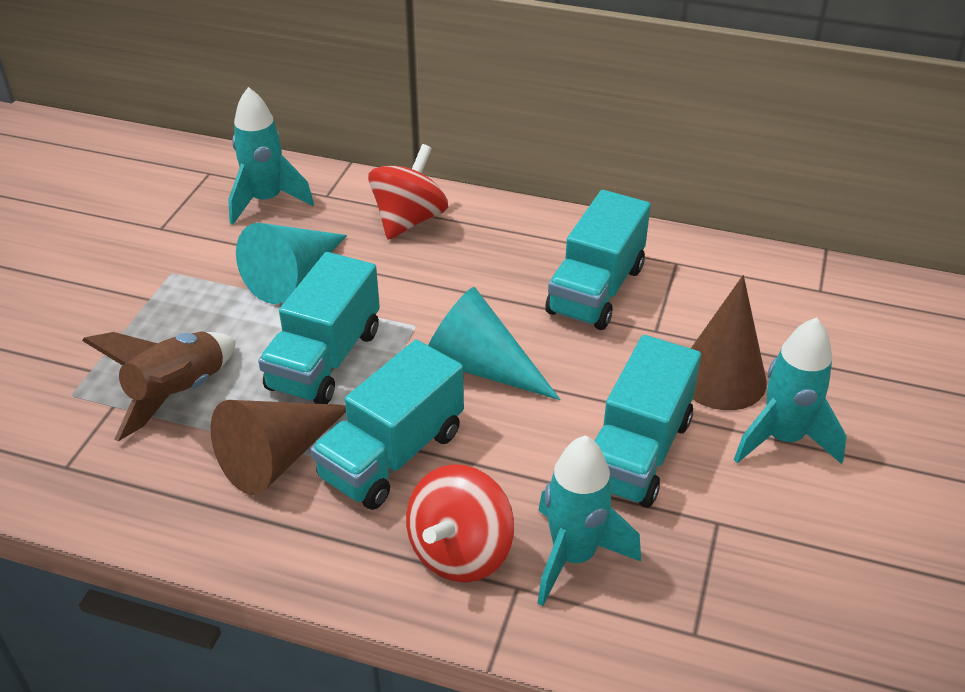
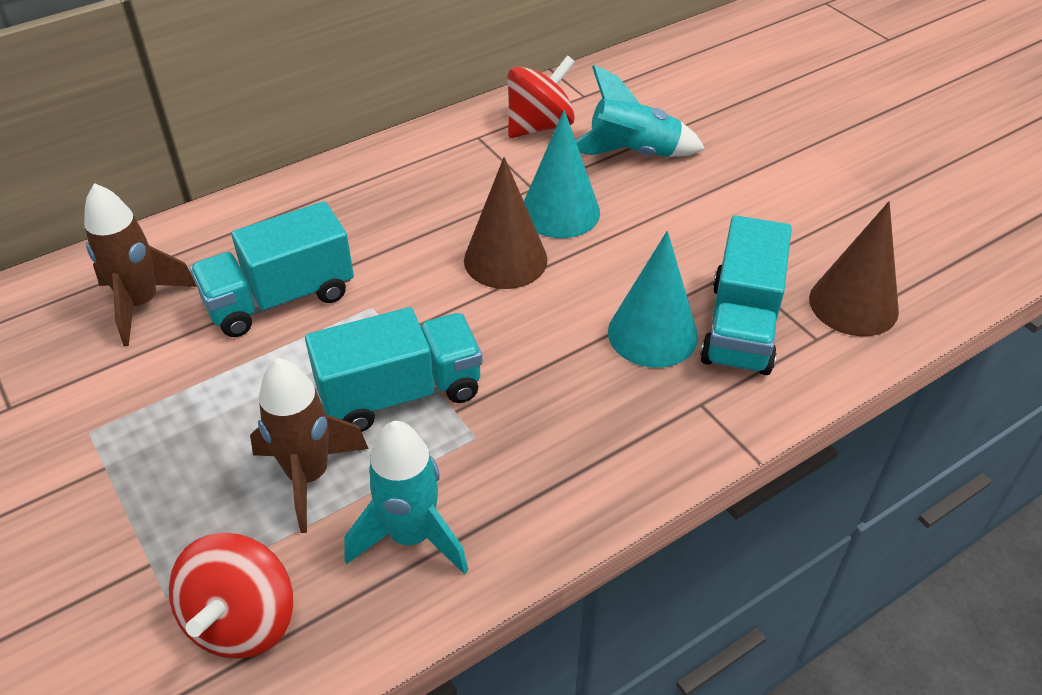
brown rocket: 1 -> 2
turquoise rocket: 3 -> 2
turquoise truck: 4 -> 3

